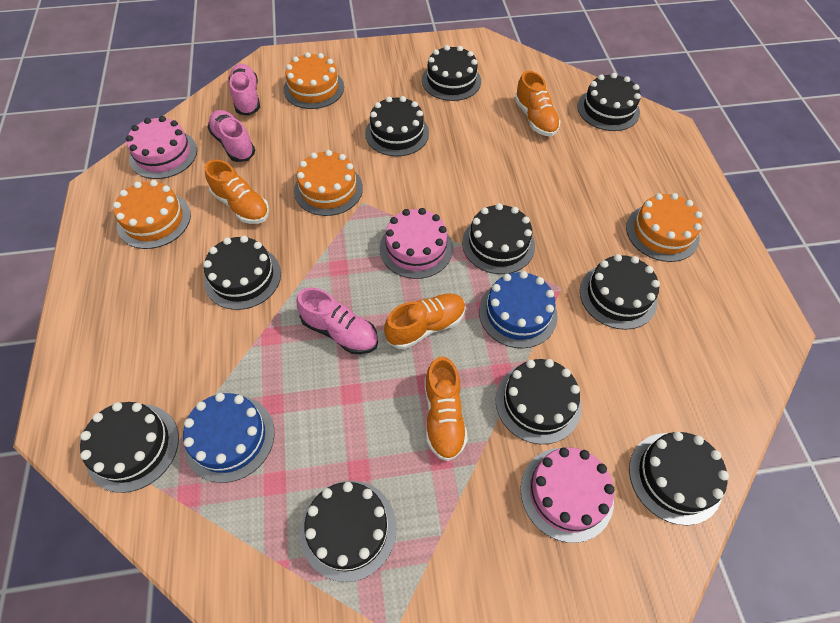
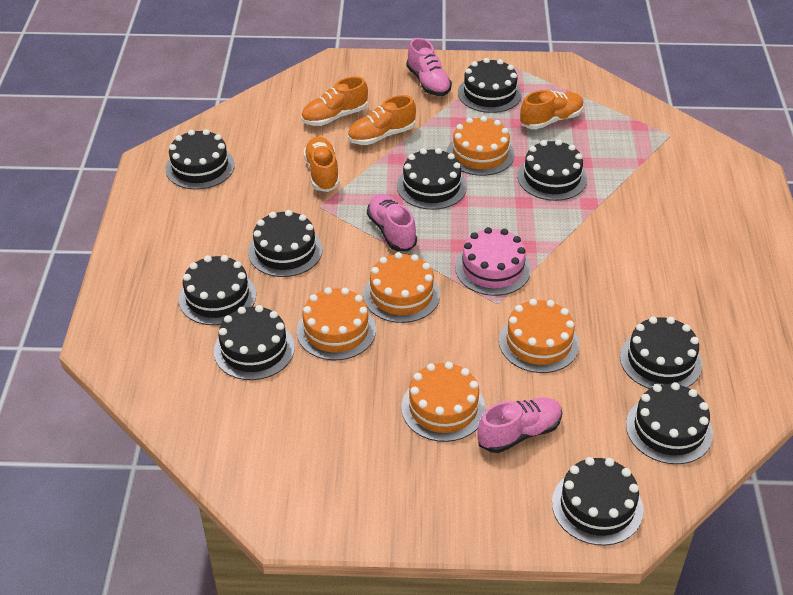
blue cake: 2 -> 0
orange cake: 4 -> 5
pink cake: 3 -> 1

